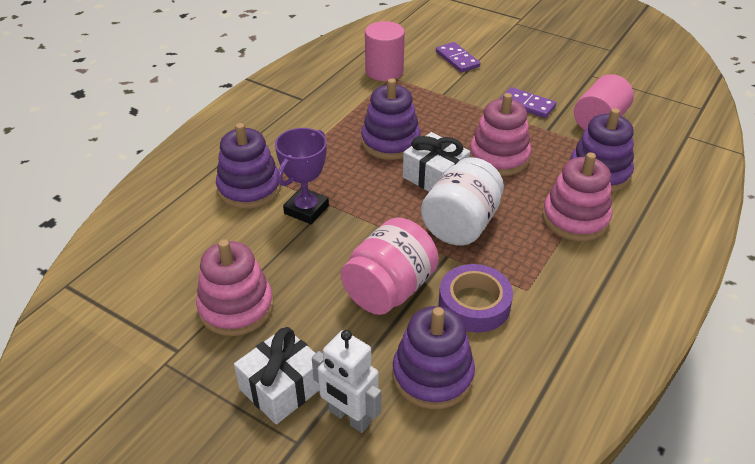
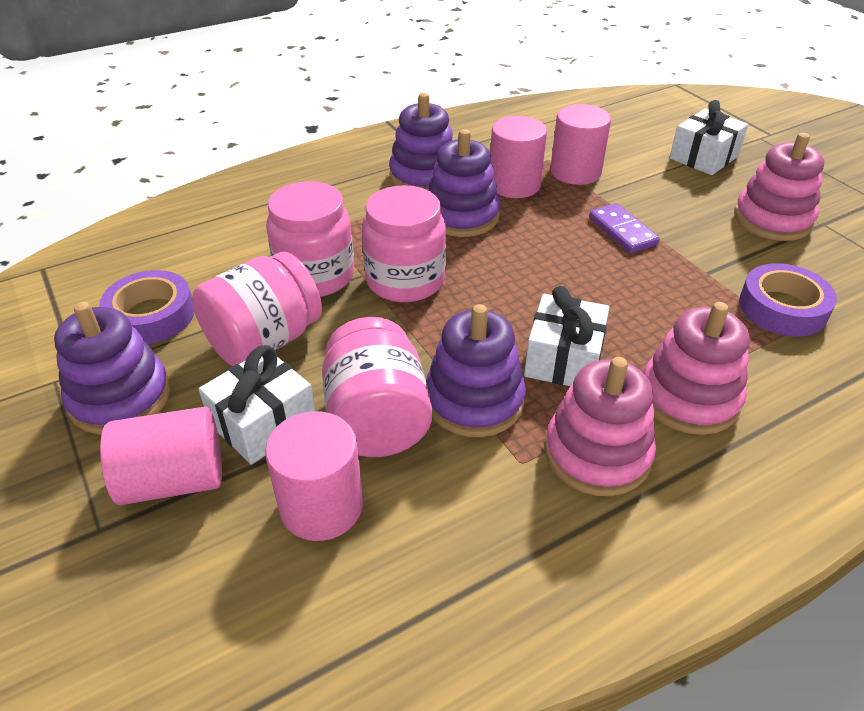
pink cylinder: 2 -> 4
pink jar: 1 -> 4
purple domino: 2 -> 1
purple tape: 1 -> 2
purple trophy: 1 -> 0
white gift: 2 -> 3
white jar: 1 -> 0
white robot: 1 -> 0

